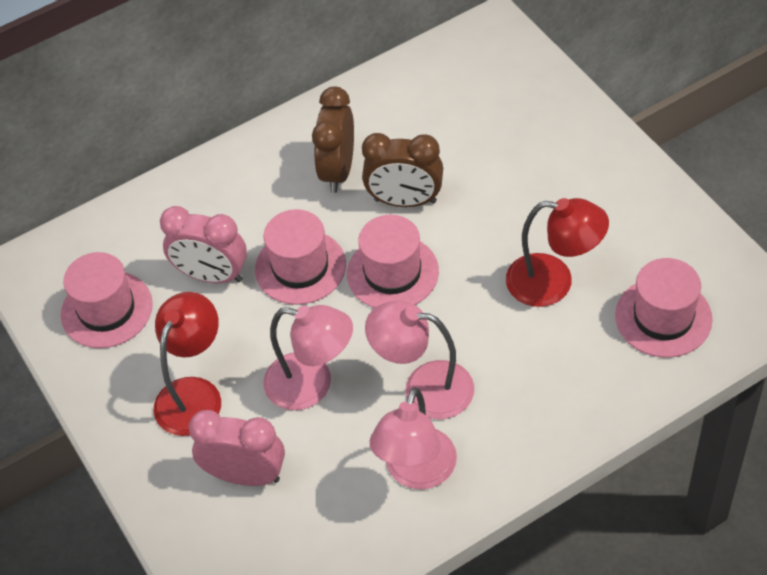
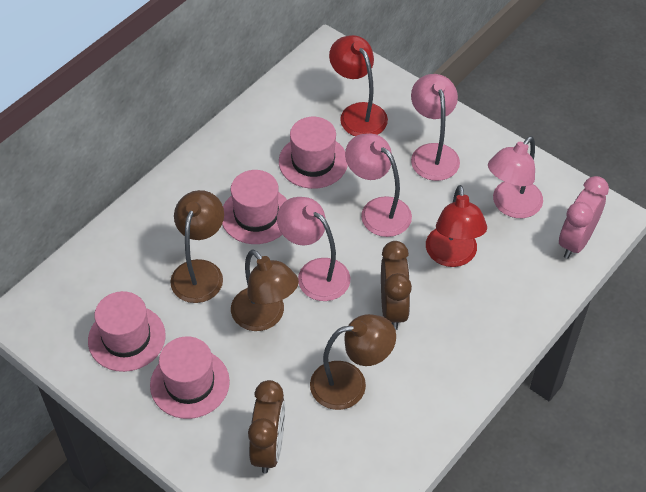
brown lamp: 0 -> 3
pink clock: 2 -> 1
pink lamp: 3 -> 4

